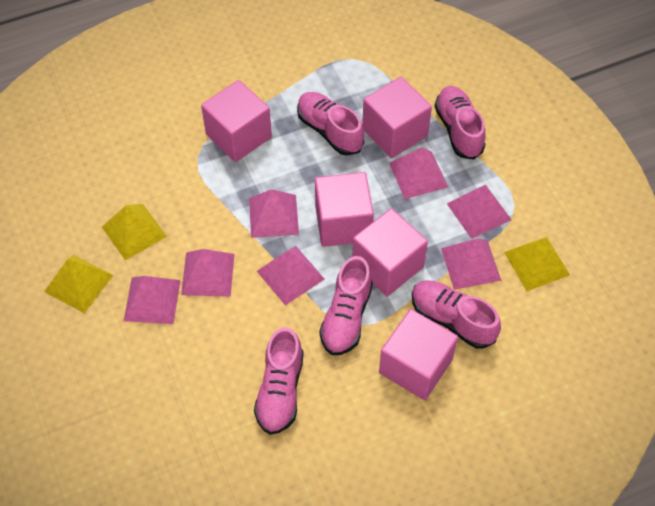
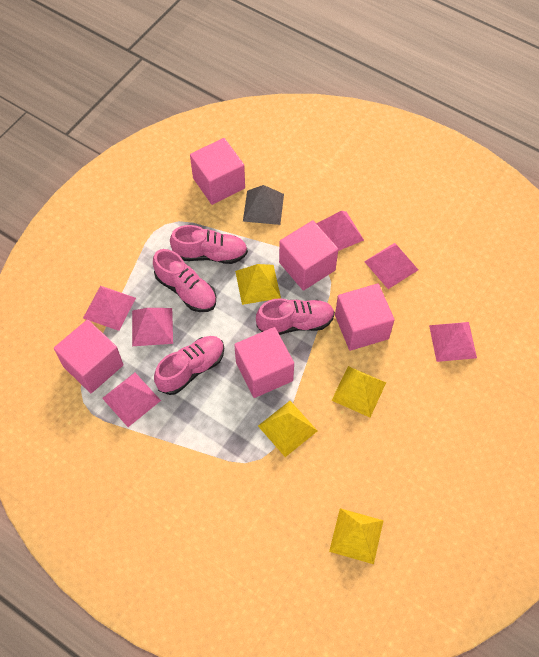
grey pyramid: 0 -> 1
pink pyramid: 7 -> 6
pink shoe: 5 -> 4
yellow pyramid: 3 -> 4

